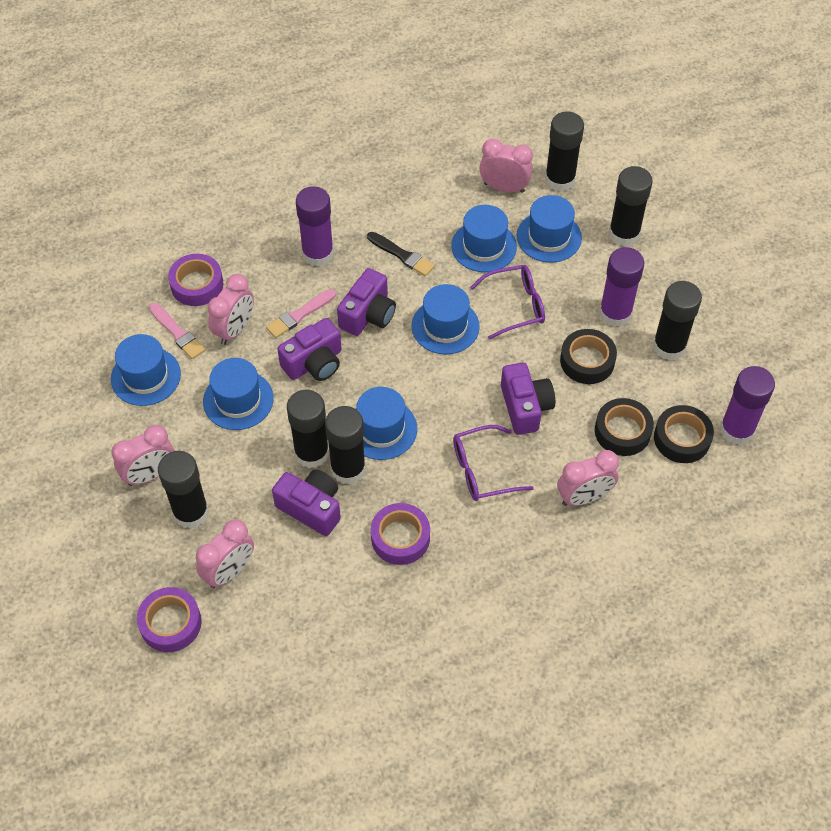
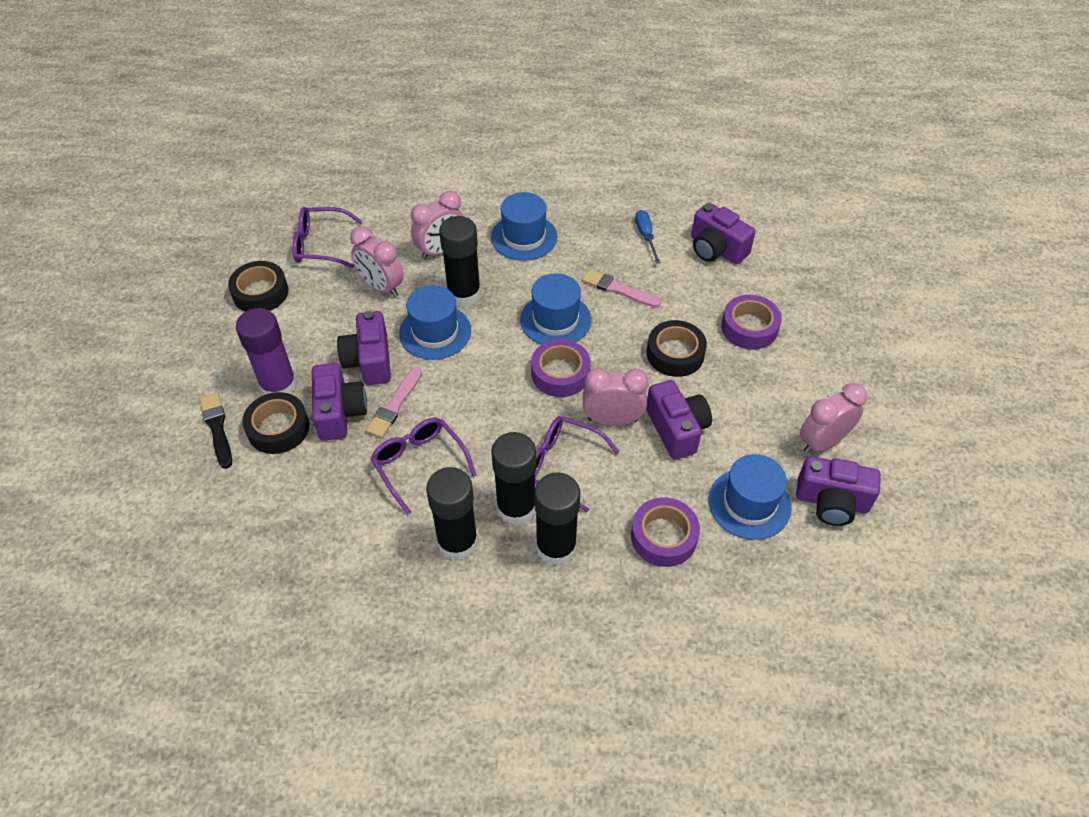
black glue stick: 6 -> 4
blue hat: 6 -> 4
blue screwdriver: 0 -> 1
pink clock: 5 -> 4
purple camera: 4 -> 5
purple glasses: 2 -> 3
purple glue stick: 3 -> 1

